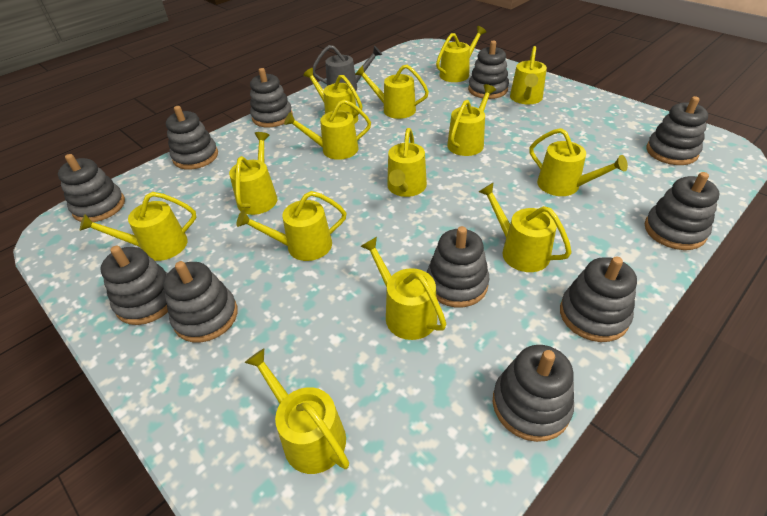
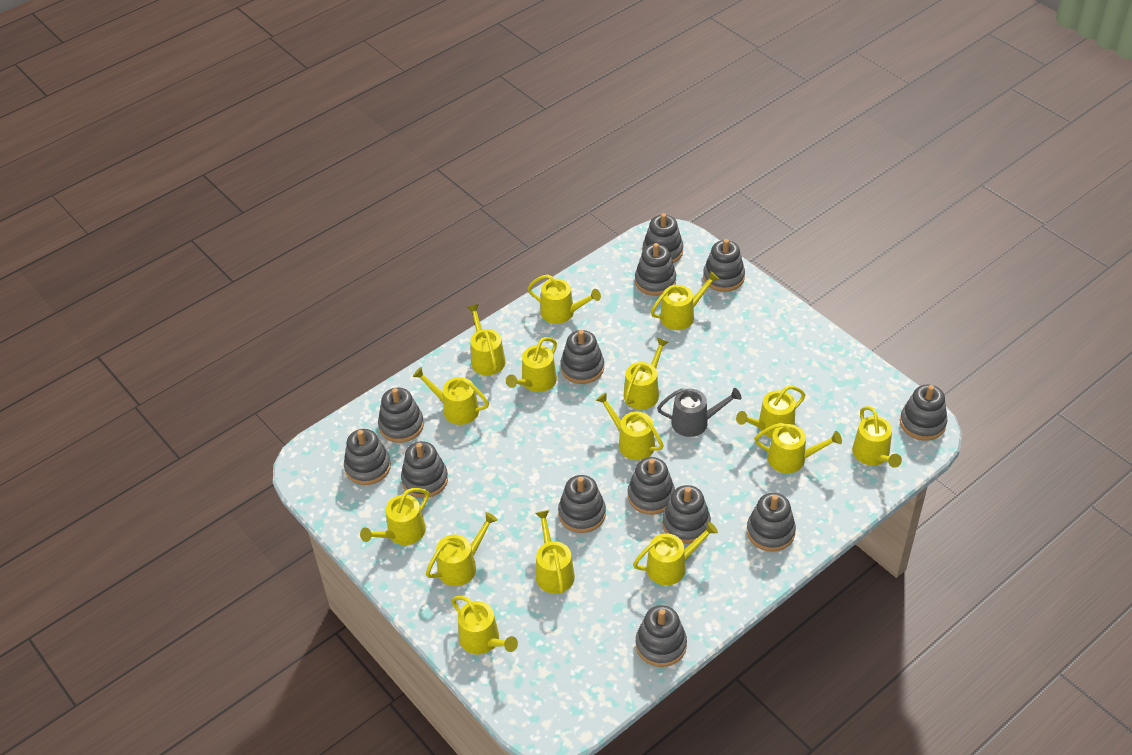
grey stacking toy: 11 -> 13
yellow watering can: 14 -> 15

